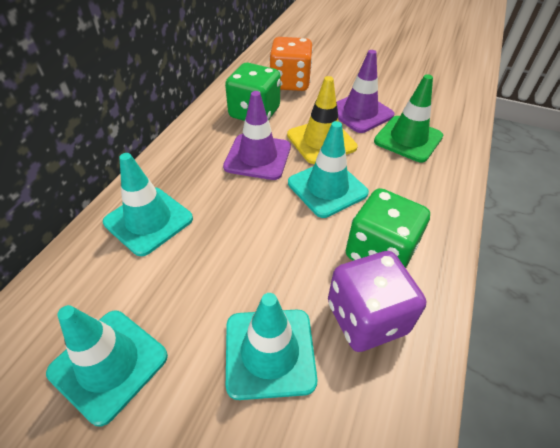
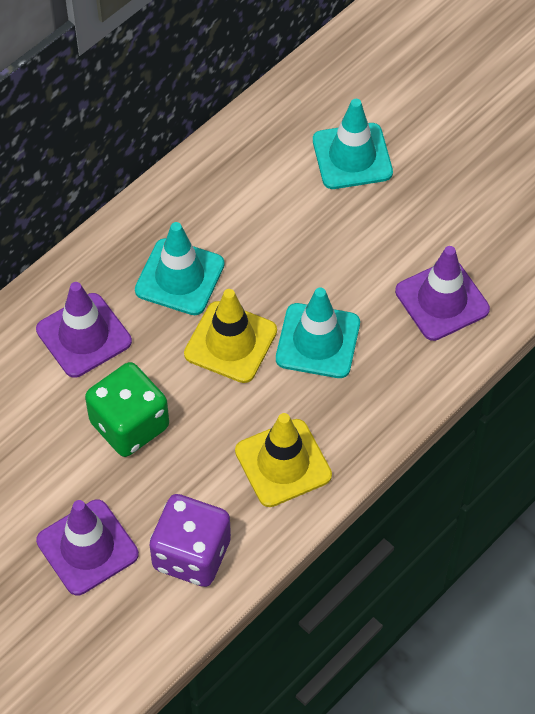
green dice: 2 -> 1
green traffic cone: 1 -> 0
orange dice: 1 -> 0
purple traffic cone: 2 -> 3
turquoise traffic cone: 4 -> 3
yellow traffic cone: 1 -> 2

